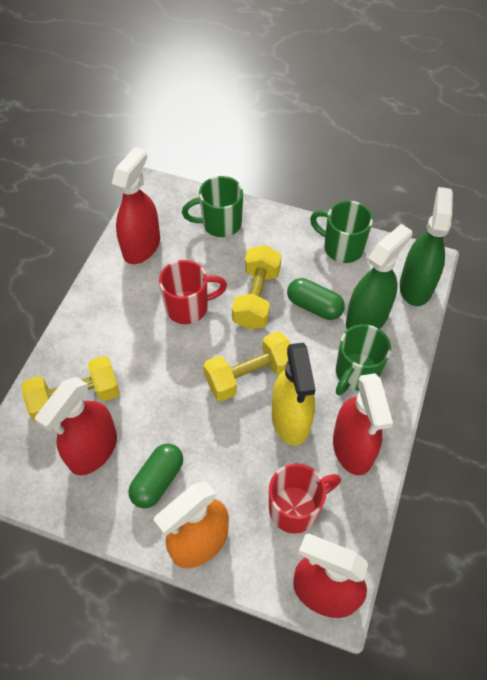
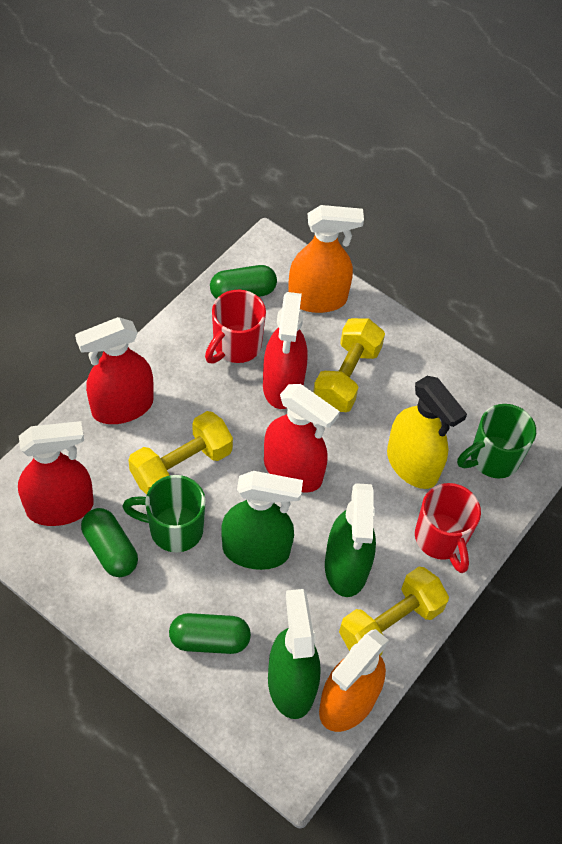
green capsule: 2 -> 3
green mug: 3 -> 2
green spray bottle: 2 -> 3
orange spray bottle: 1 -> 2

